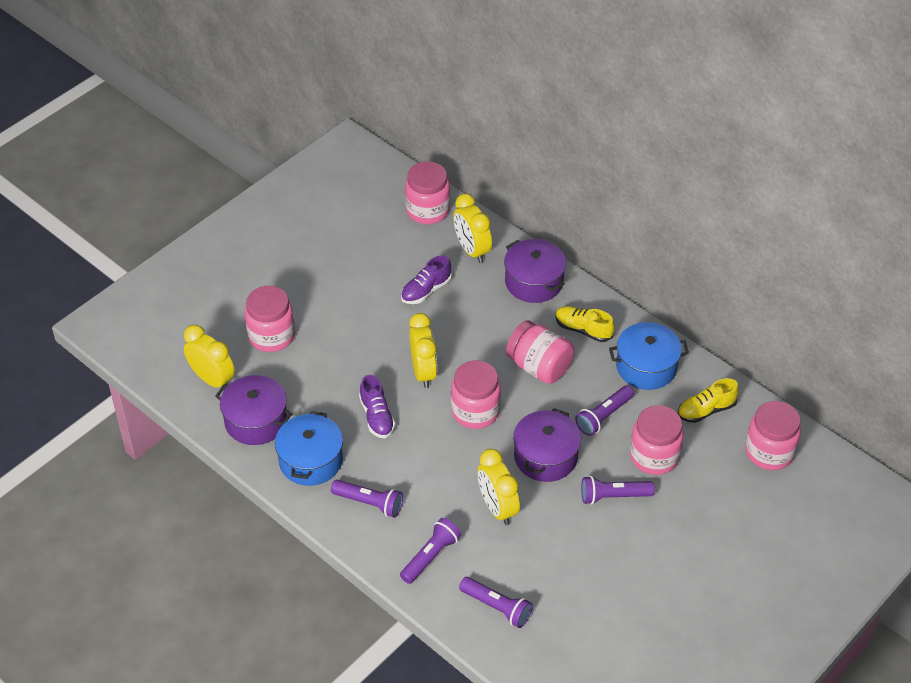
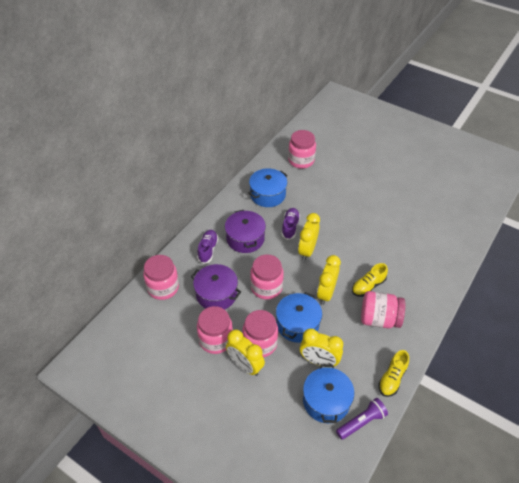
blue pot: 2 -> 3
purple flashlight: 5 -> 1
purple pot: 3 -> 2

